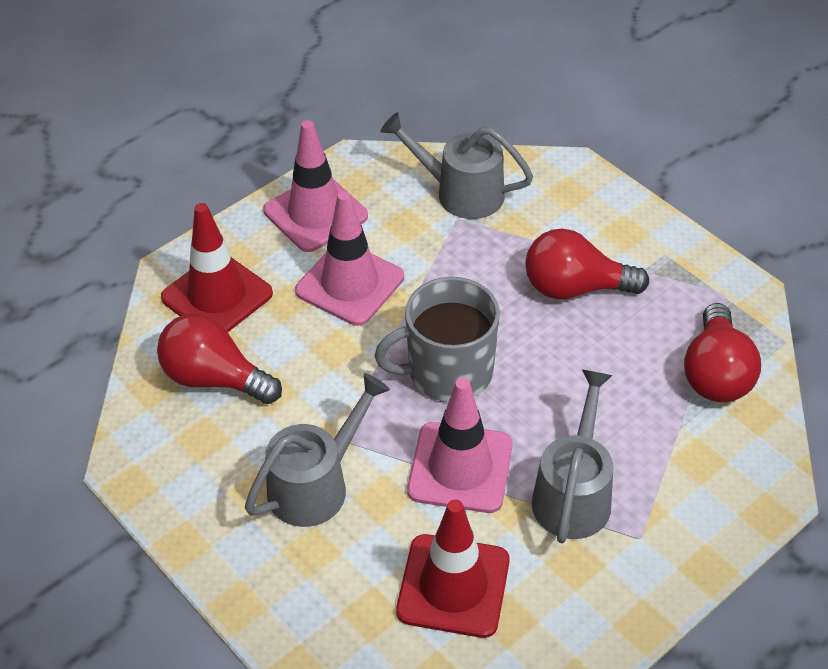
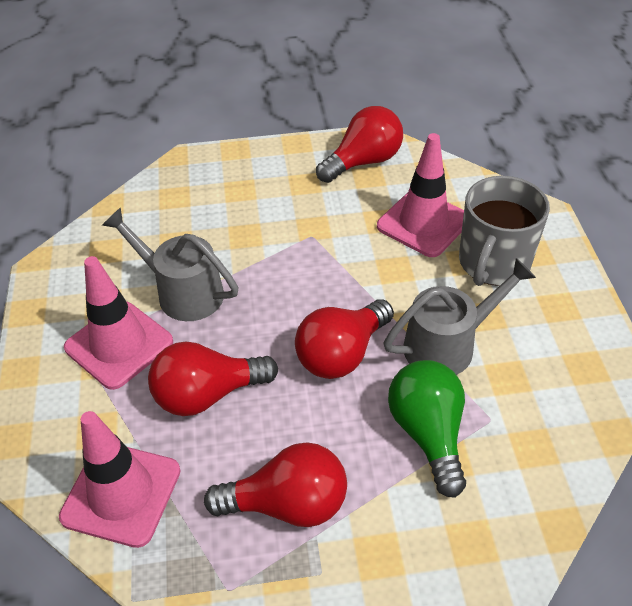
green light bulb: 0 -> 1
grey watering can: 3 -> 2
red light bulb: 3 -> 4
red traffic cone: 2 -> 0

